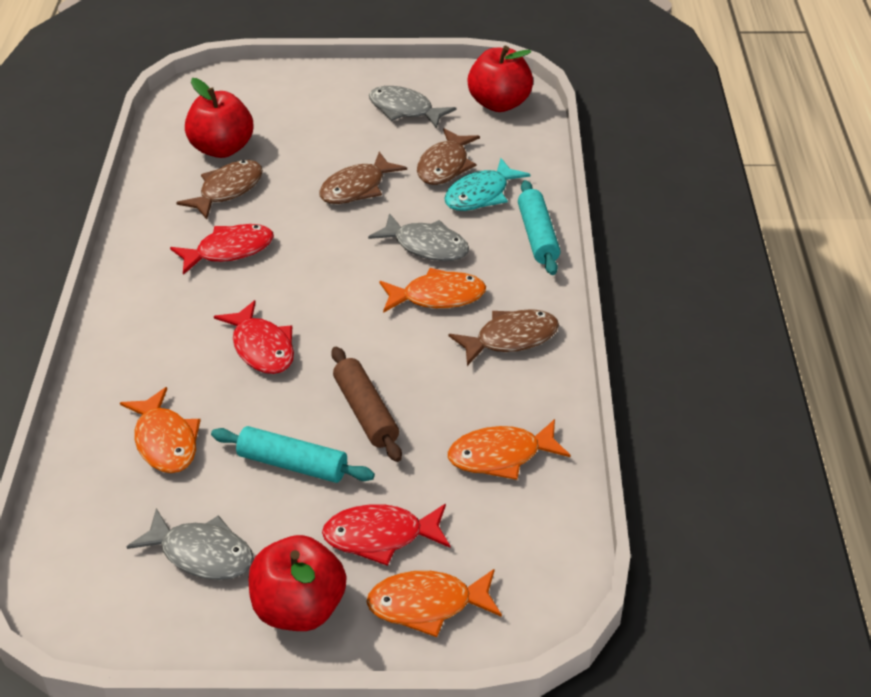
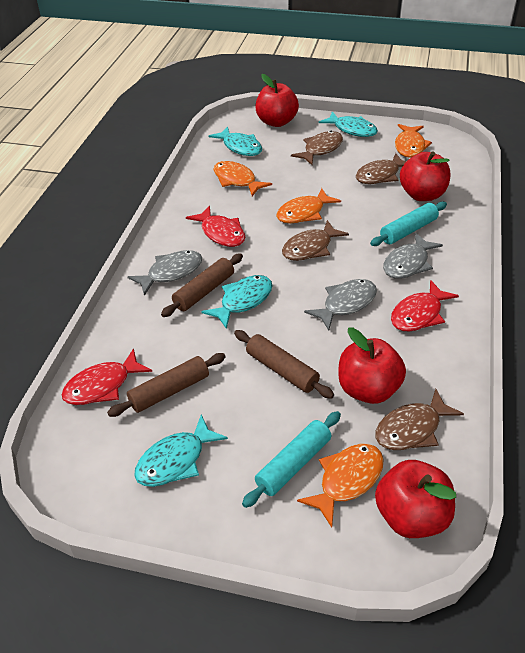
brown rolling pin: 1 -> 3
red apple: 3 -> 4
turquoise fish: 1 -> 4

